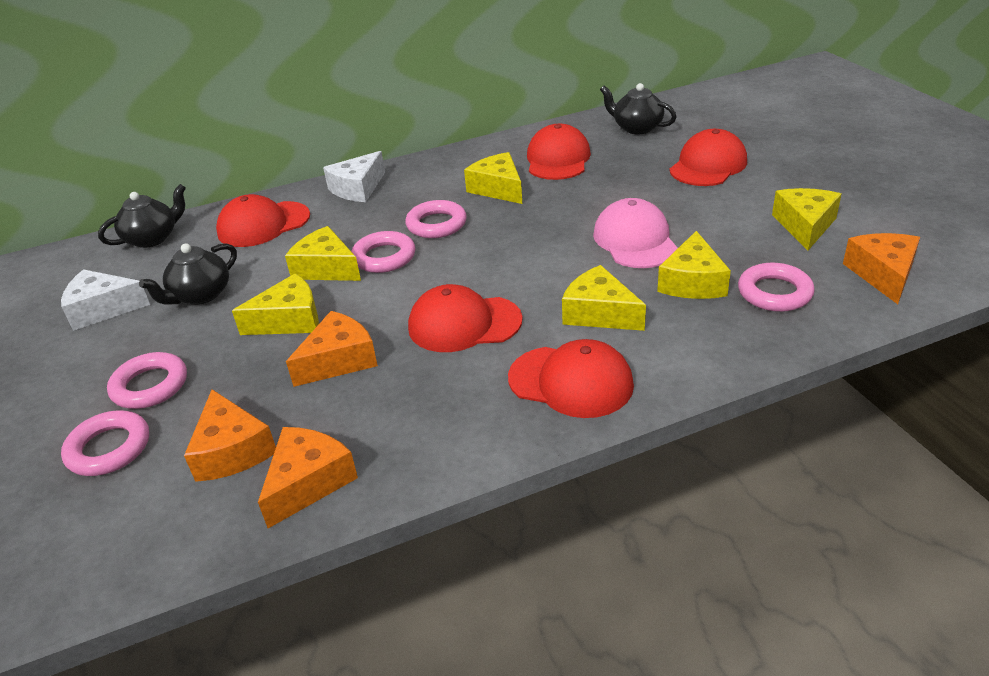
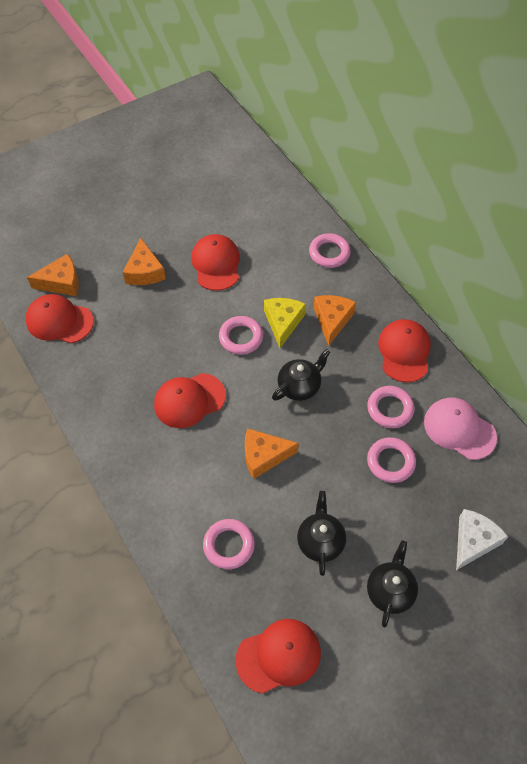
white cheese: 2 -> 1
yellow cheese: 6 -> 1

